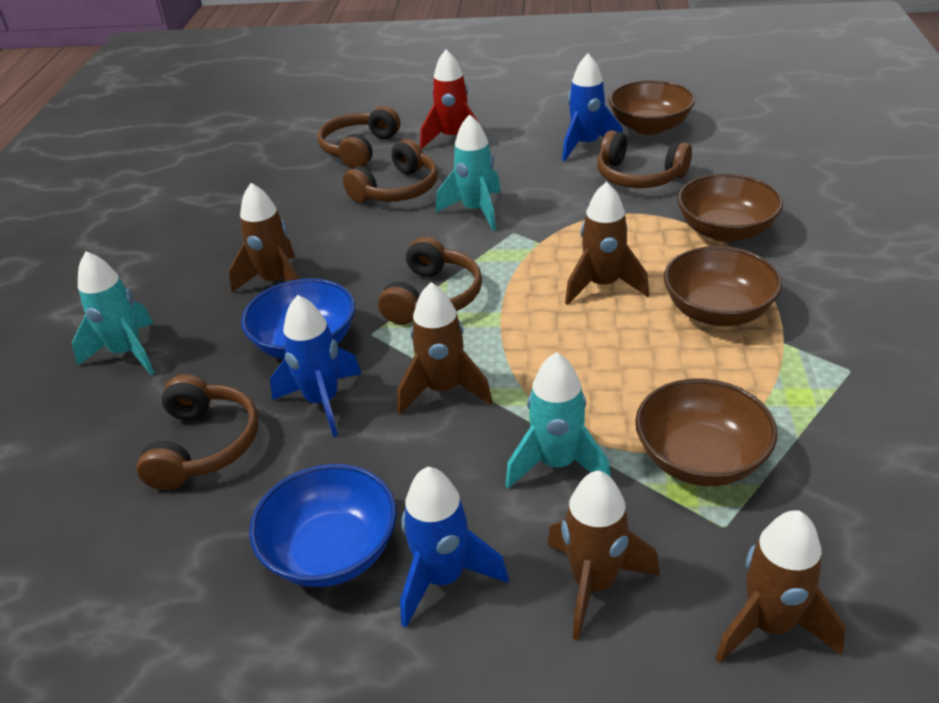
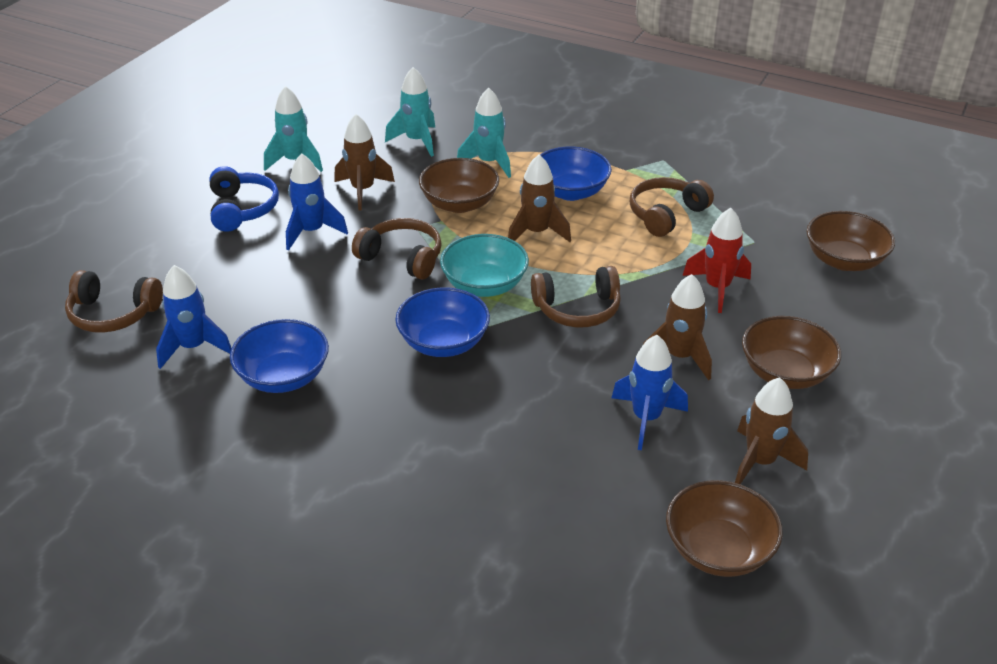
blue bowl: 2 -> 3
blue headphones: 0 -> 1
brown headphones: 5 -> 4
brown rocket: 5 -> 4
turquoise bowl: 0 -> 1

